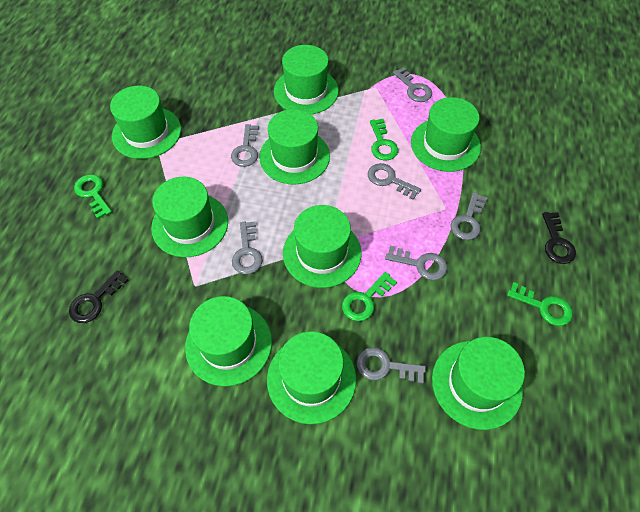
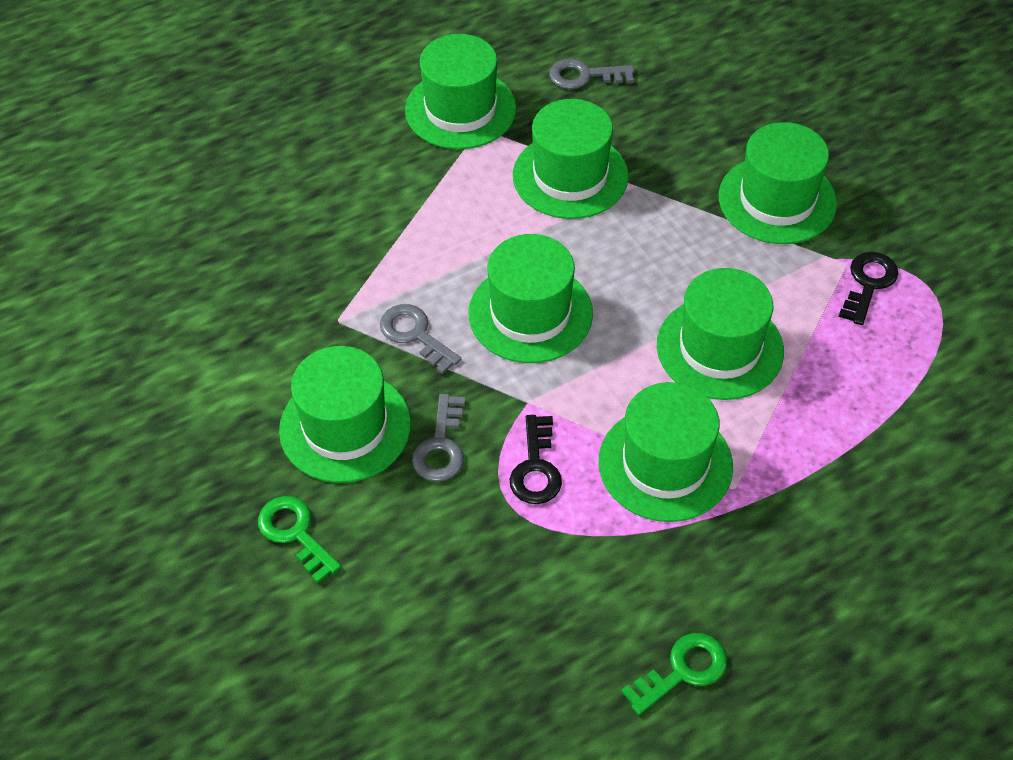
green hat: 9 -> 7
green key: 4 -> 2
grey key: 7 -> 3

